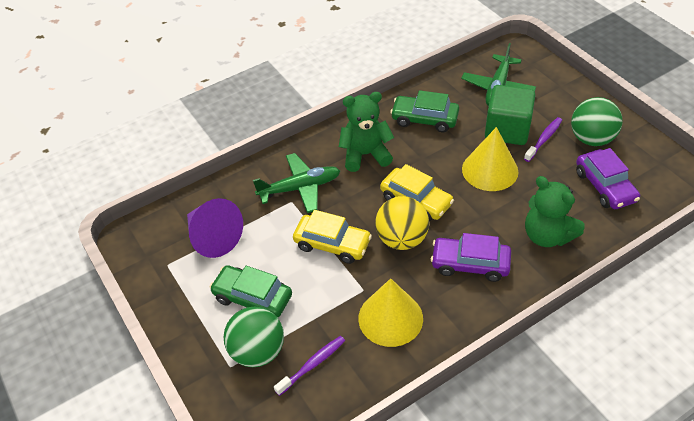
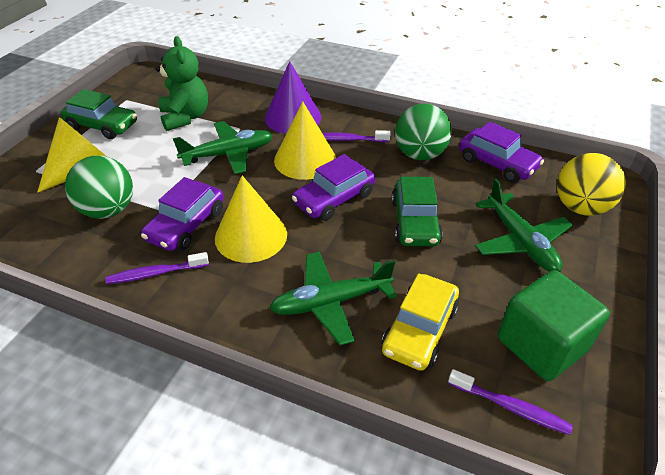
green plane: 2 -> 3
green teddy bear: 2 -> 1
purple car: 2 -> 3
purple toothbrush: 2 -> 3
yellow car: 2 -> 1
yellow cone: 2 -> 3

